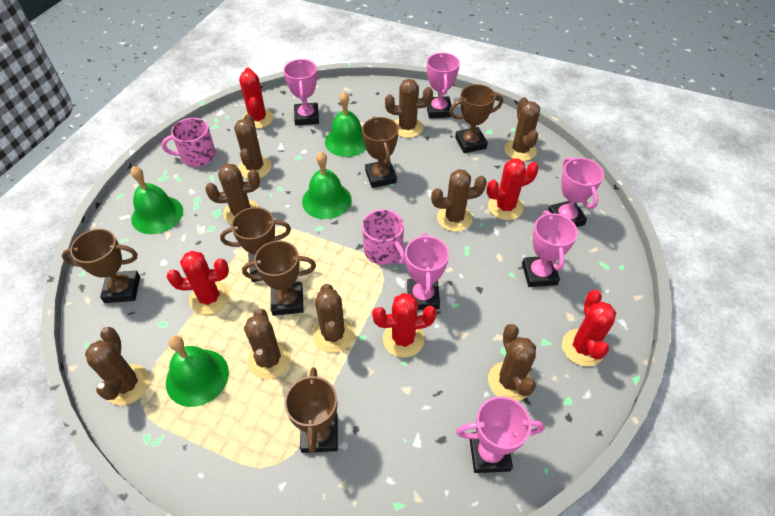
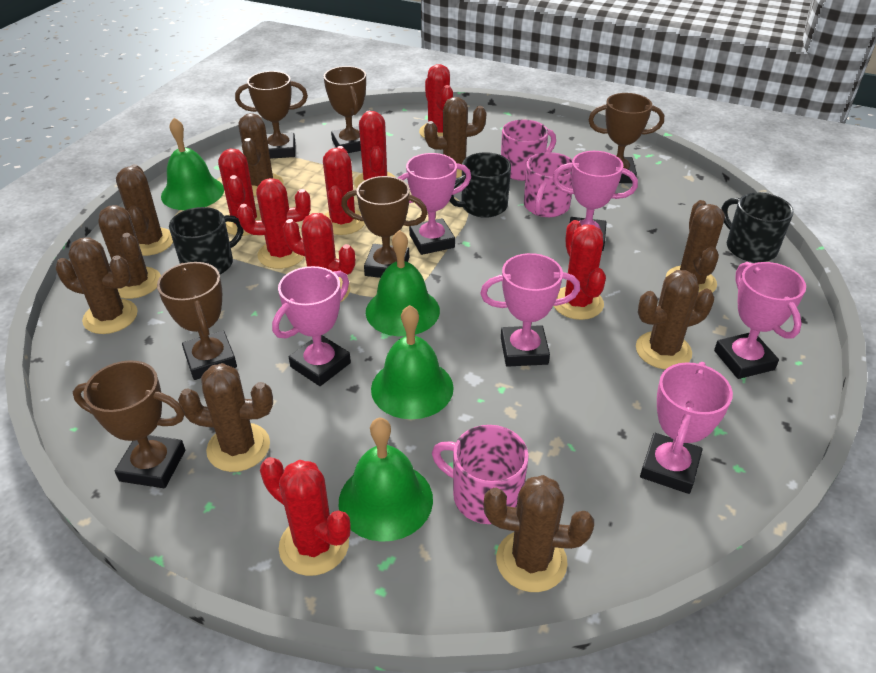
black mug: 0 -> 3
pink mug: 2 -> 3
red cactus: 5 -> 8

